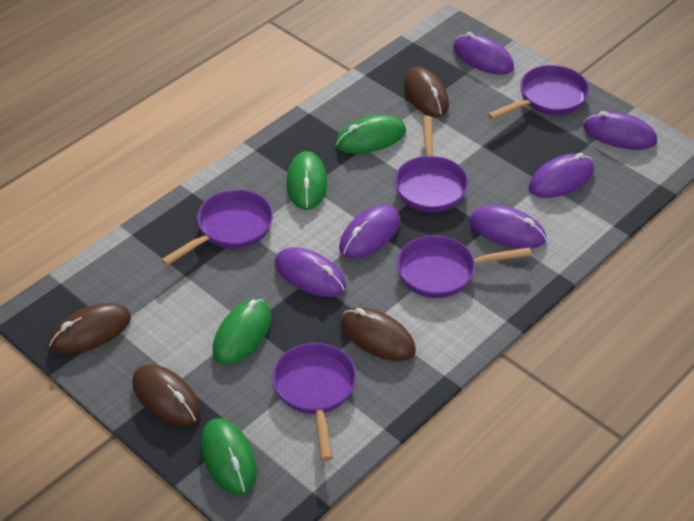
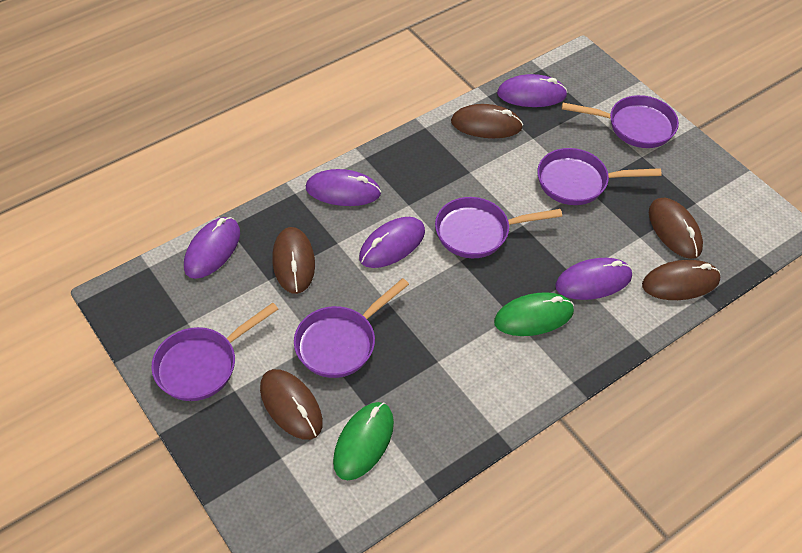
brown mouse: 4 -> 5
green mouse: 4 -> 2
purple mouse: 6 -> 5

